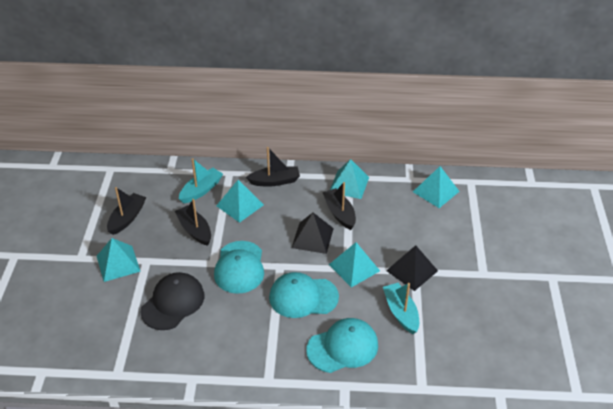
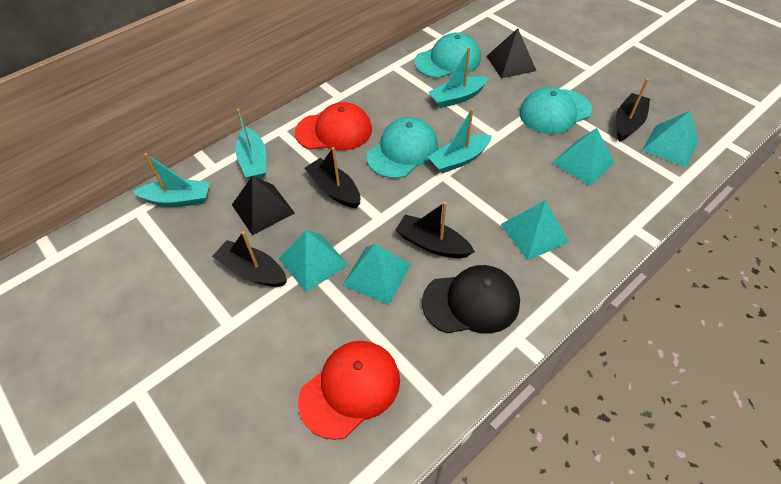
red cap: 0 -> 2
turquoise boat: 2 -> 4

